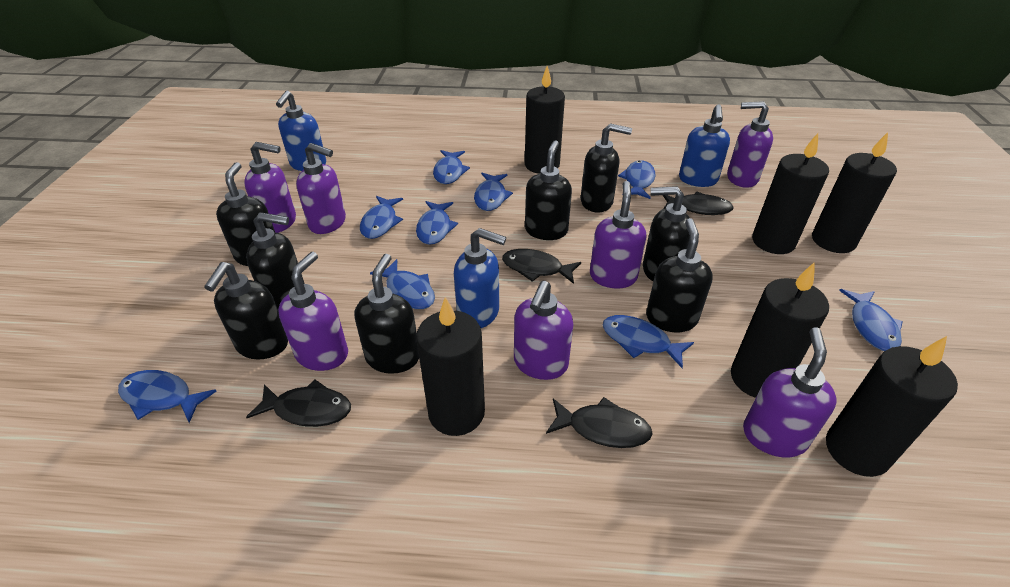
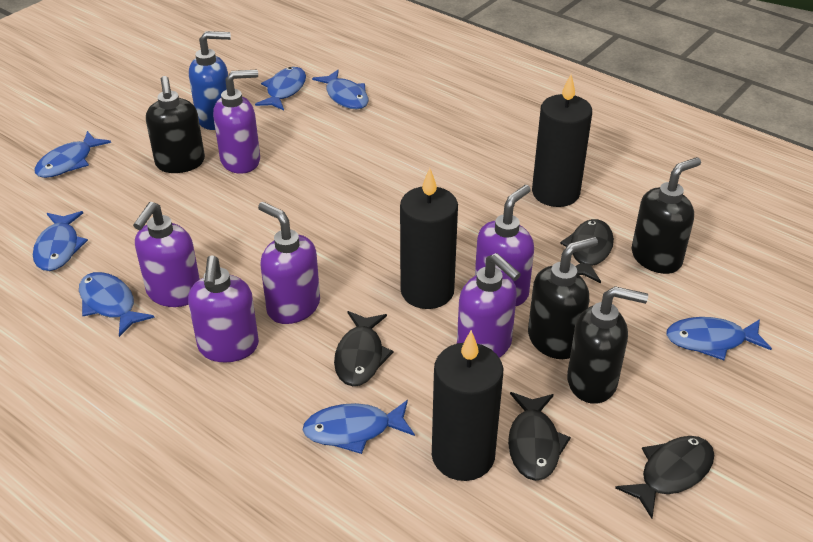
black candle: 6 -> 3
black soap dispenser: 8 -> 4
blue fish: 9 -> 7
blue soap dispenser: 3 -> 1
purple soap dispenser: 7 -> 6

